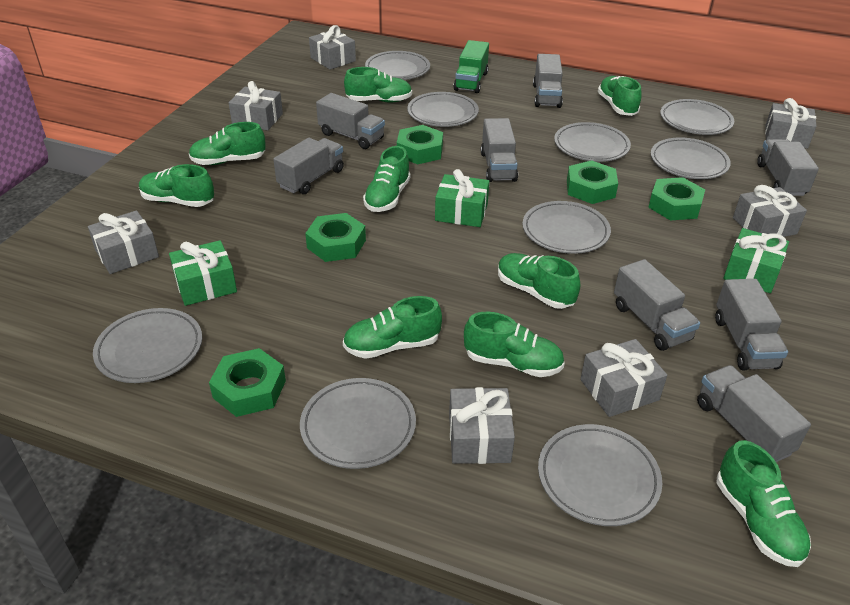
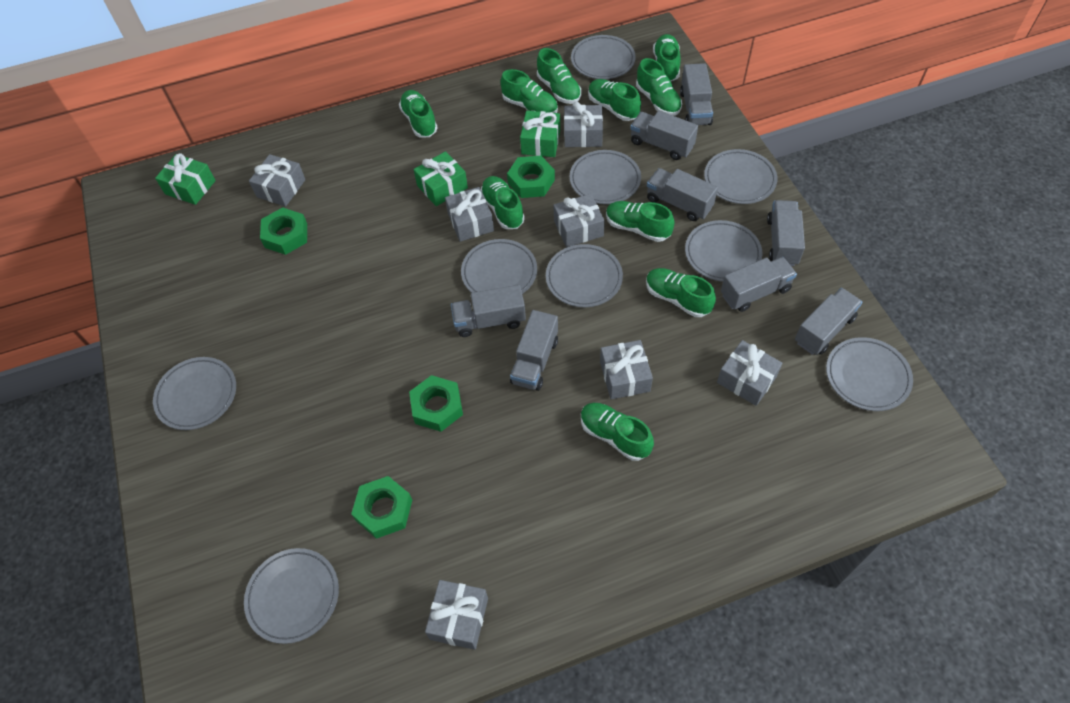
green nut: 5 -> 4
green shoe: 9 -> 10
green truck: 1 -> 0

